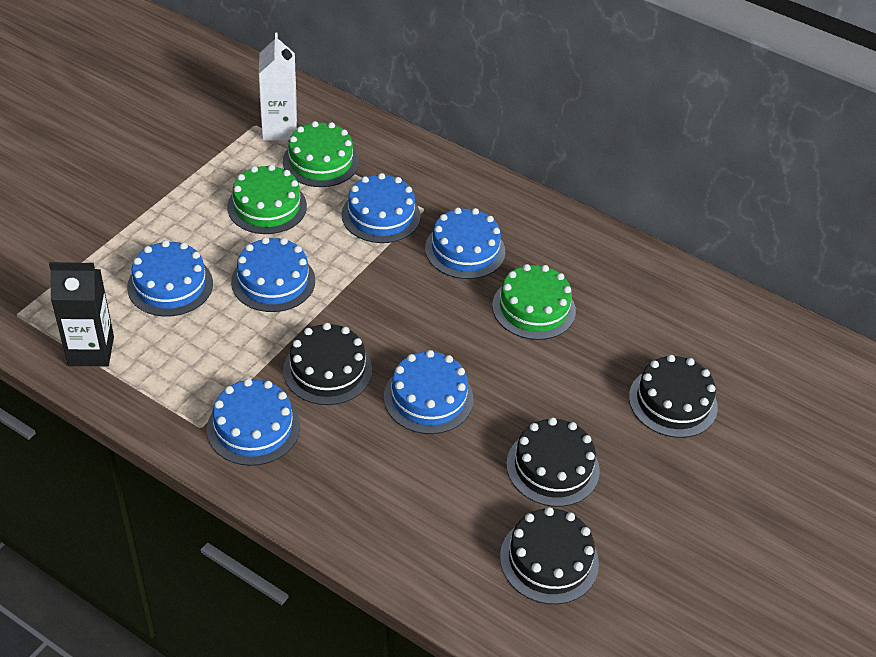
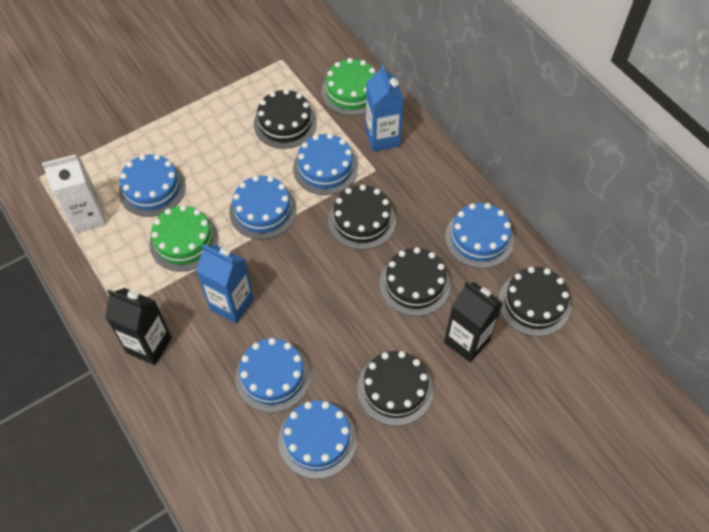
black cake: 4 -> 5
black carton: 1 -> 2
blue carton: 0 -> 2
green cake: 3 -> 2

